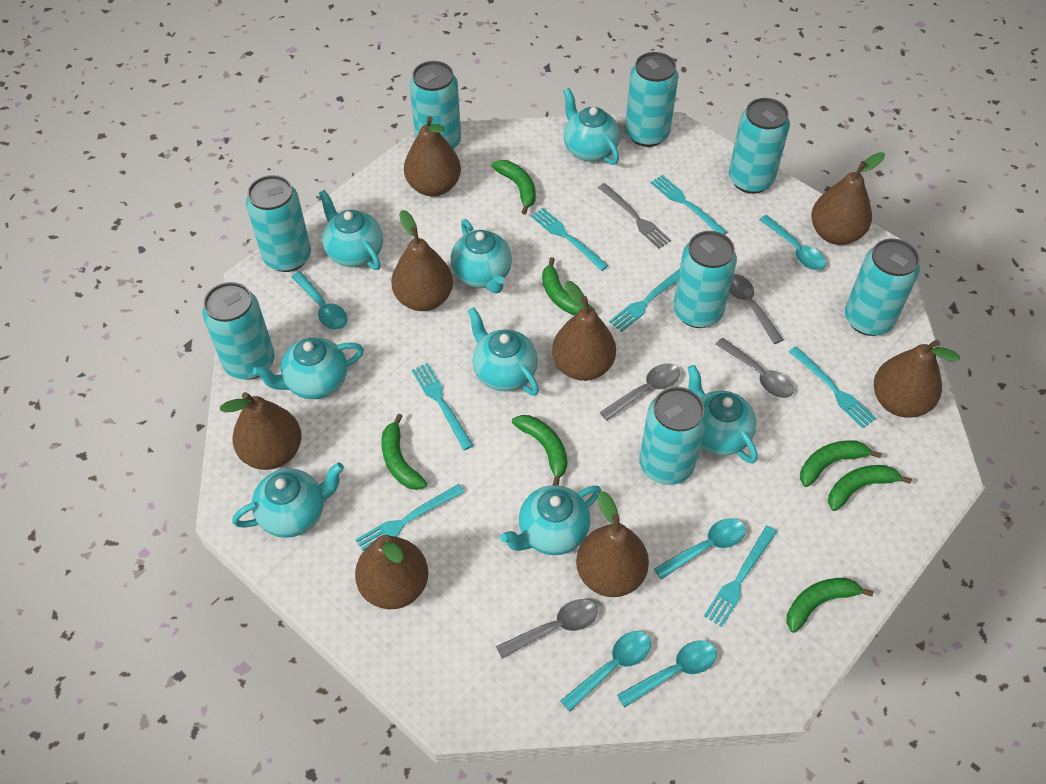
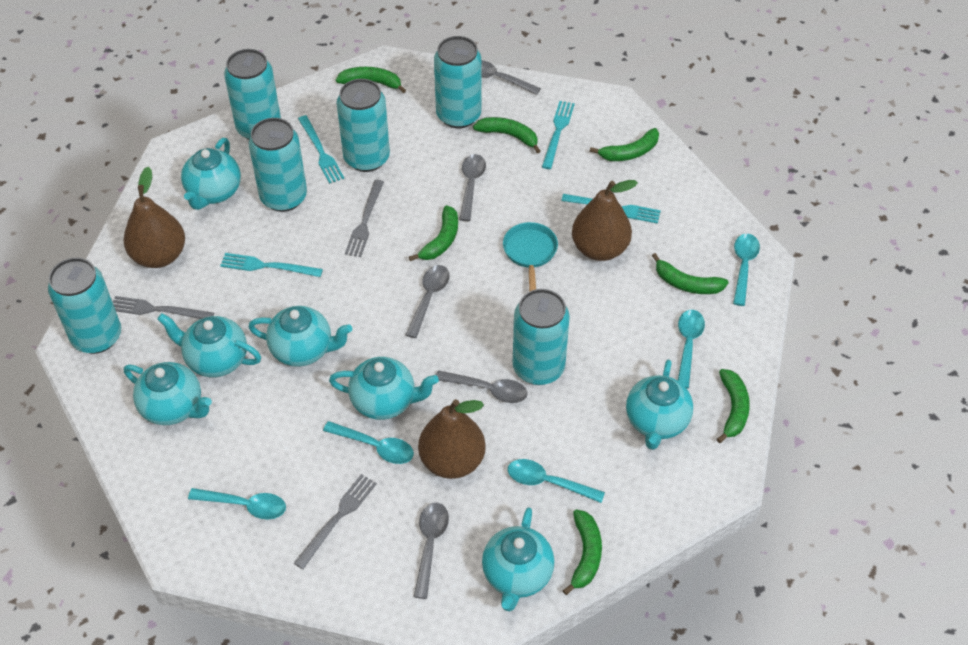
brown pear: 8 -> 3
grey fork: 1 -> 3
grey spoon: 4 -> 5
turquoise can: 8 -> 6
turquoise fork: 7 -> 4
turquoise pan: 0 -> 1
turquoise teapot: 8 -> 7

